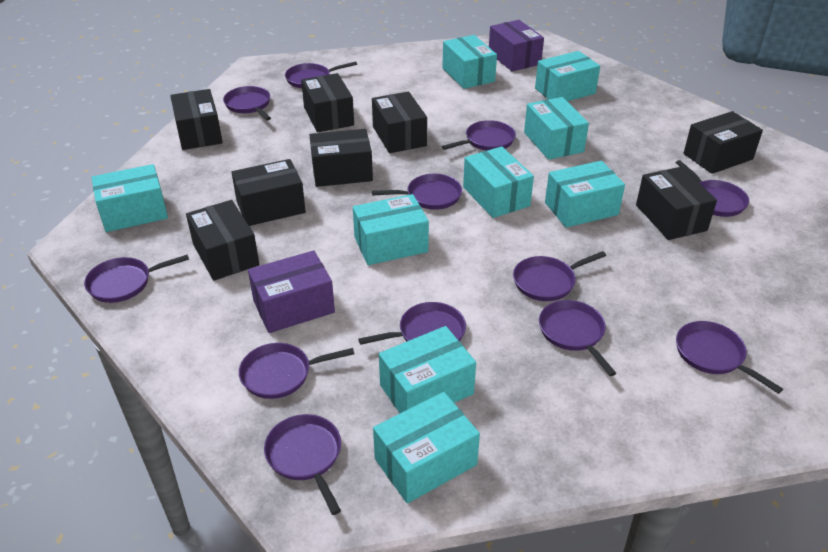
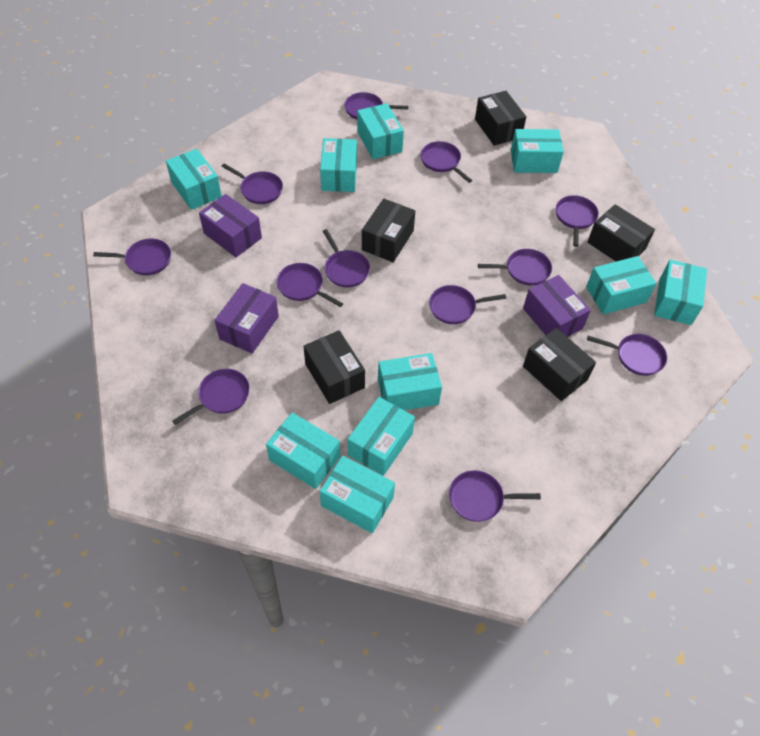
black box: 8 -> 5
purple box: 2 -> 3
turquoise box: 9 -> 10

